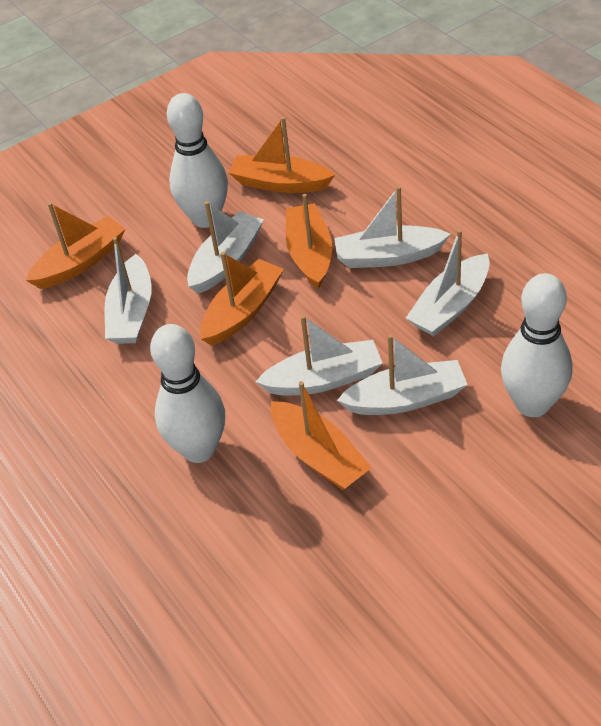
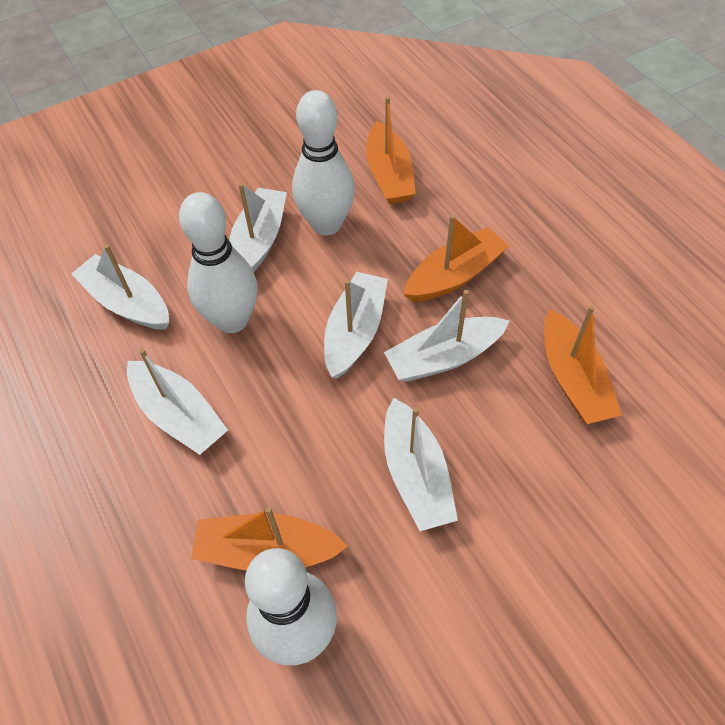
orange boat: 5 -> 4

